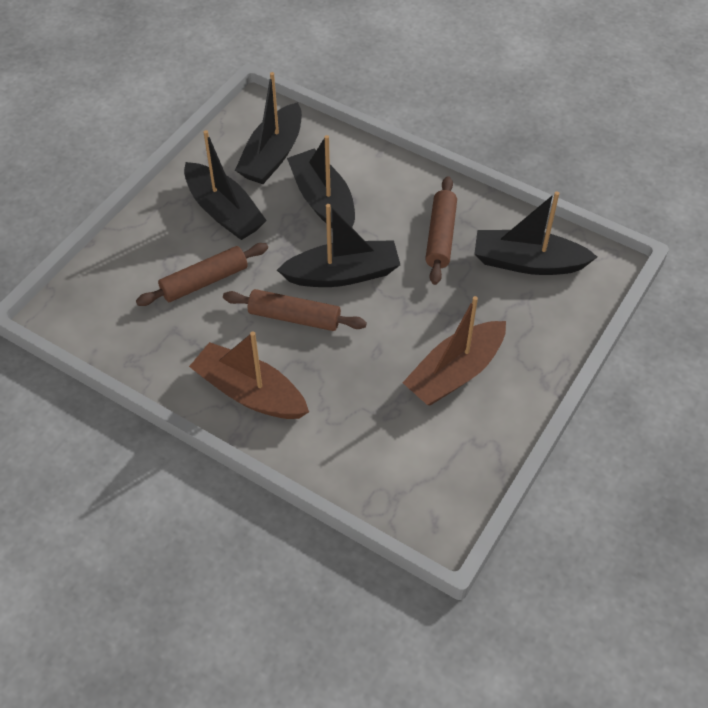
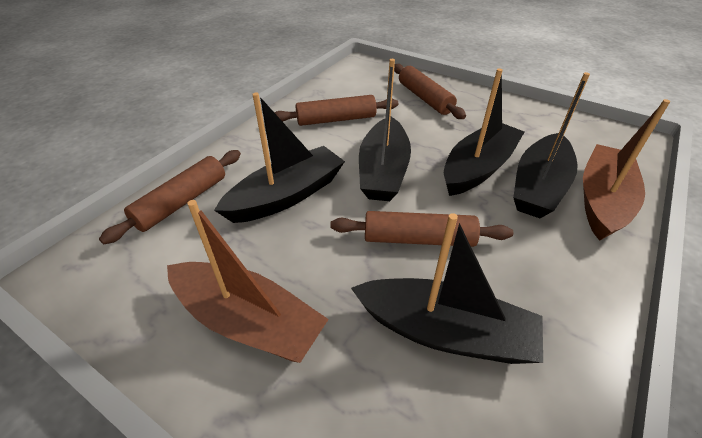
brown rolling pin: 3 -> 4

